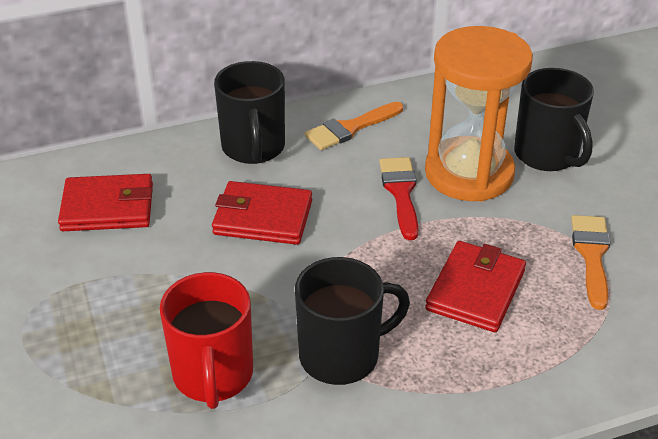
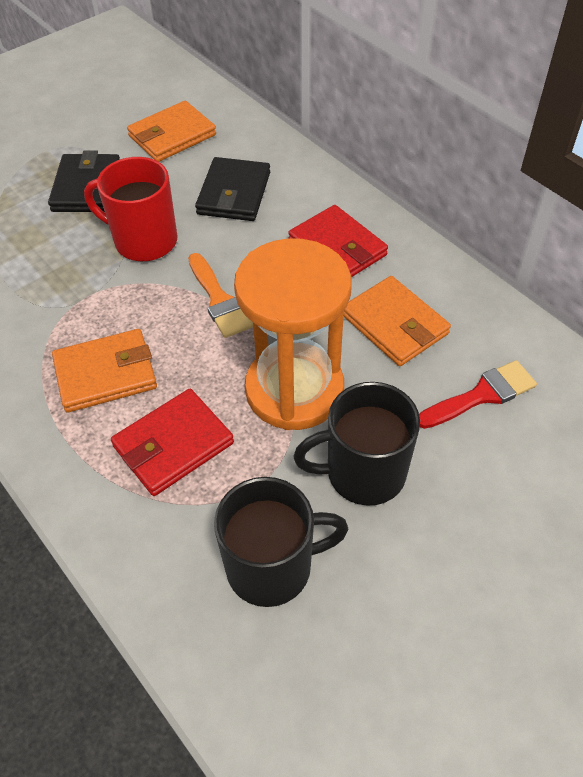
black mug: 3 -> 2
black wallet: 0 -> 2
orange brush: 2 -> 1
orange wallet: 0 -> 3
red wallet: 3 -> 2

